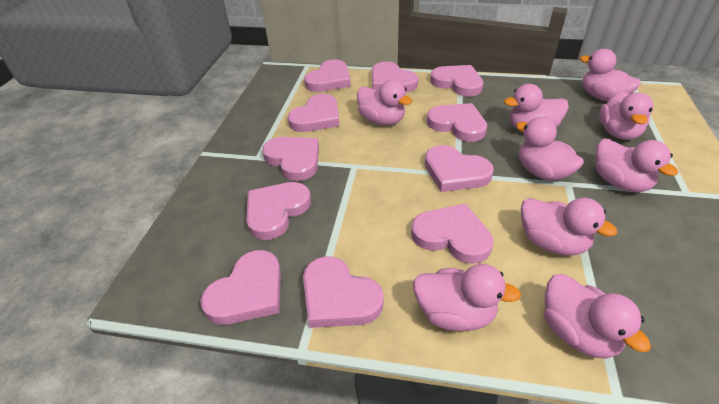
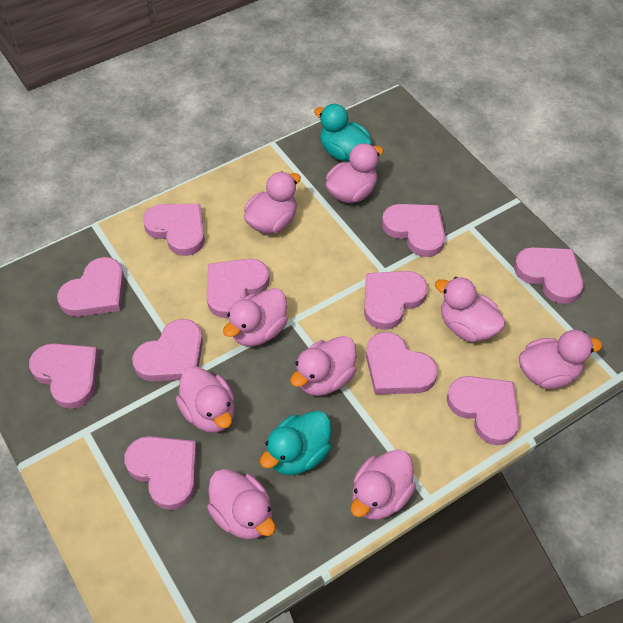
turquoise duck: 0 -> 2

